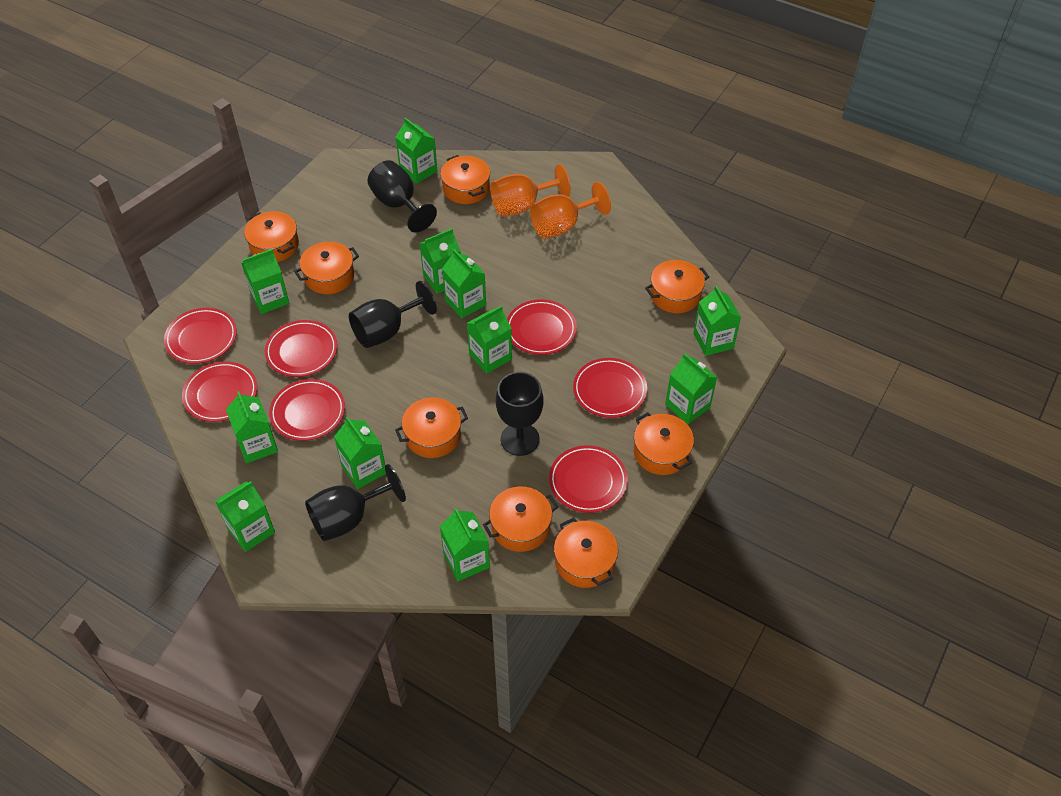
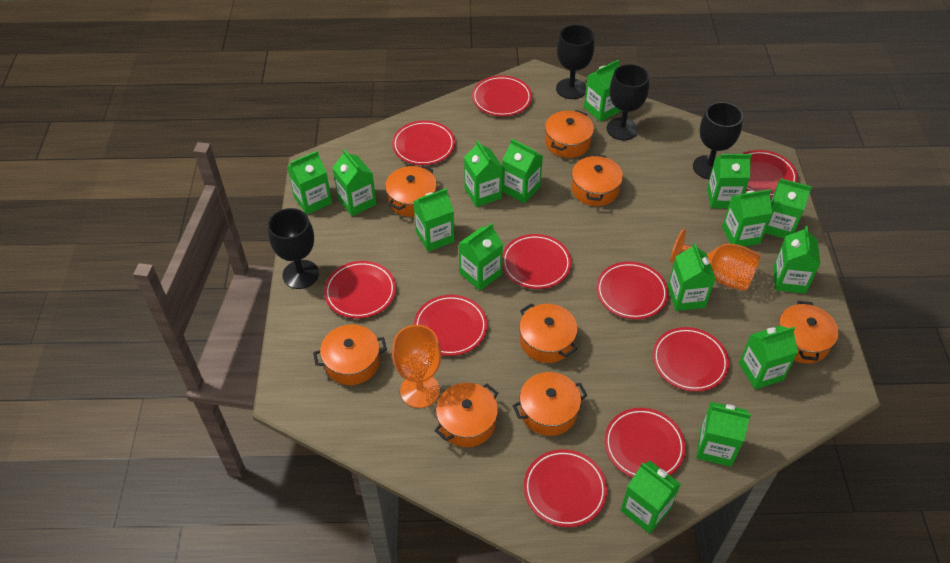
green carton: 11 -> 15
red plate: 7 -> 10

